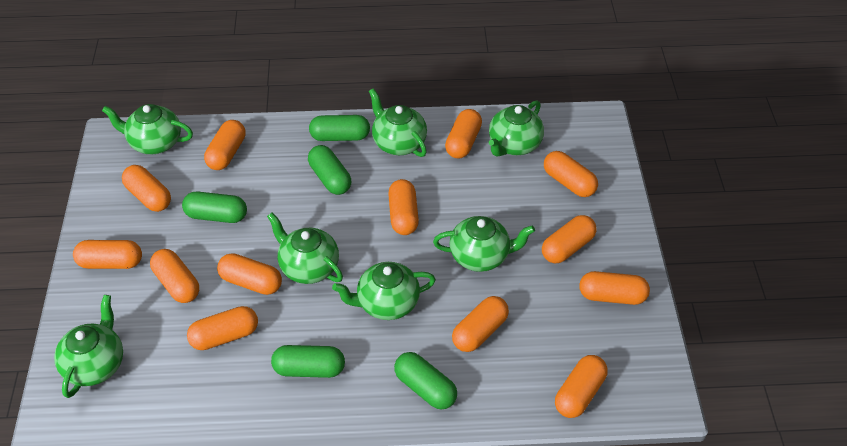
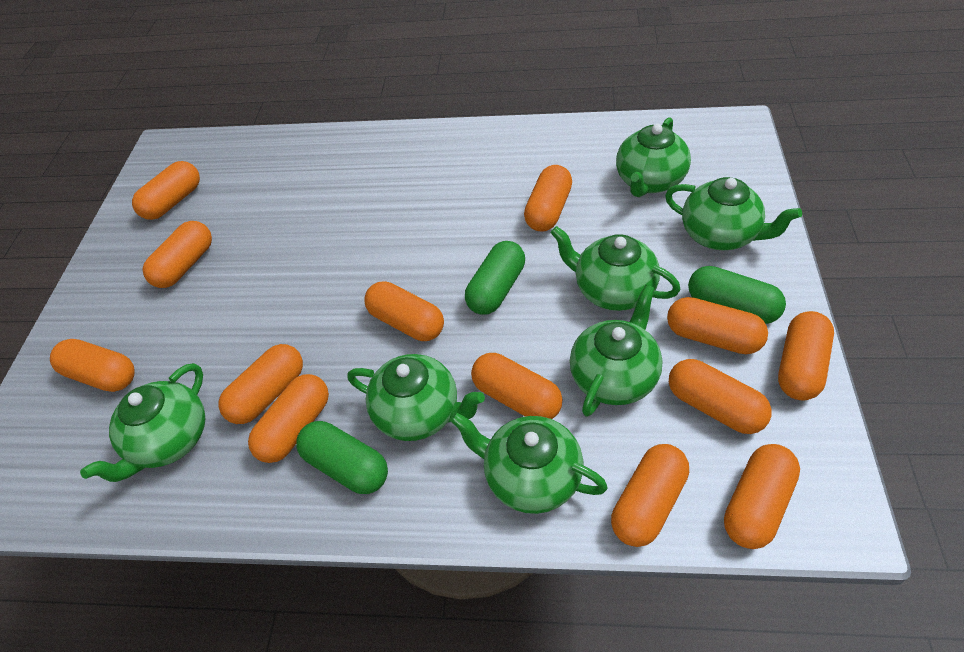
green capsule: 5 -> 3

